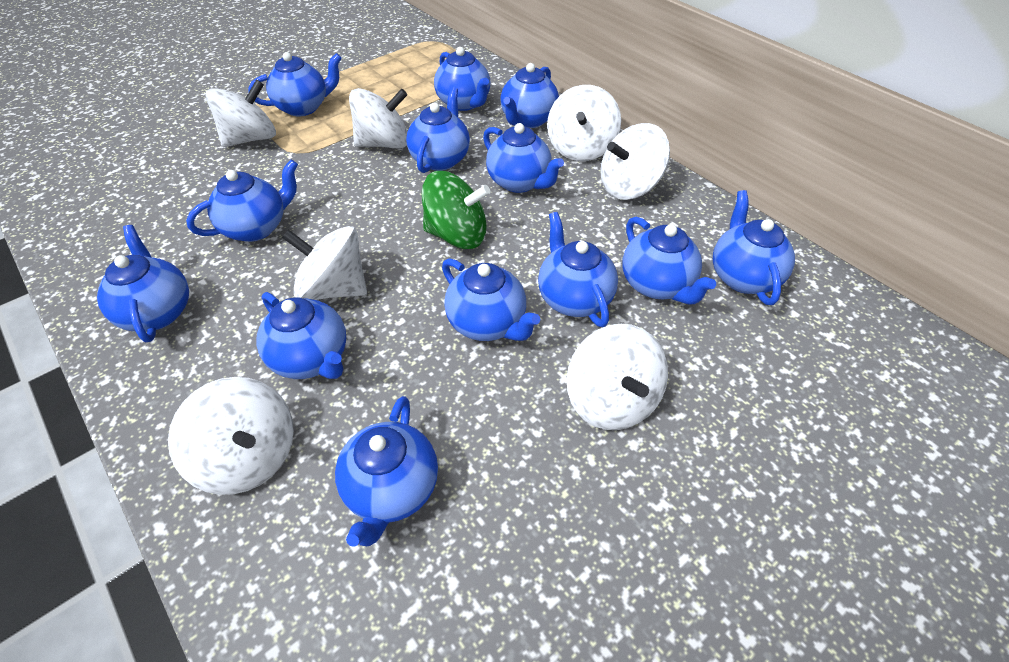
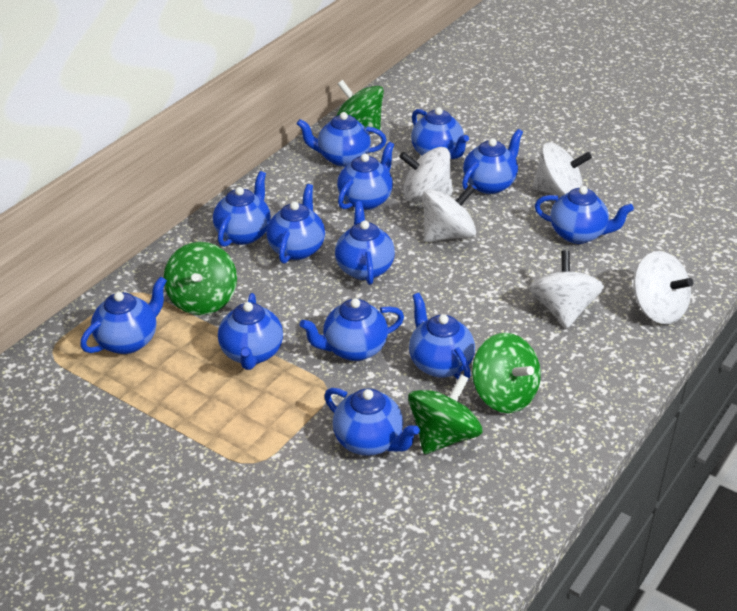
green spinning top: 1 -> 4
white spinning top: 7 -> 5

